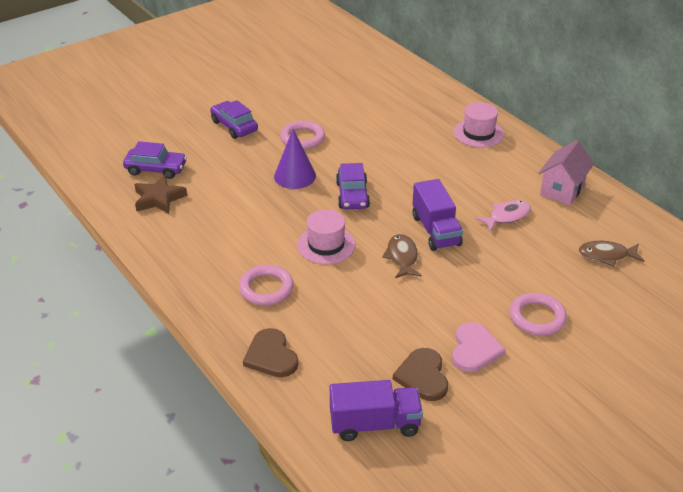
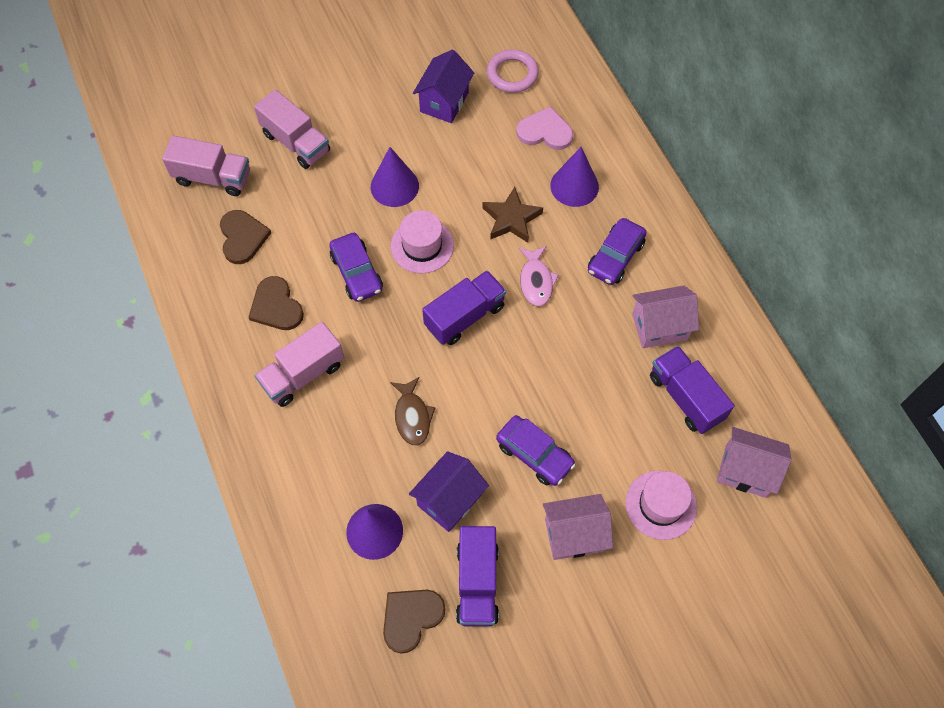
brown fish: 2 -> 1
brown heart: 2 -> 3
pink house: 1 -> 3
pink ring: 3 -> 1
pink truck: 0 -> 3
purple cone: 1 -> 3
purple house: 0 -> 2
purple truck: 2 -> 3

